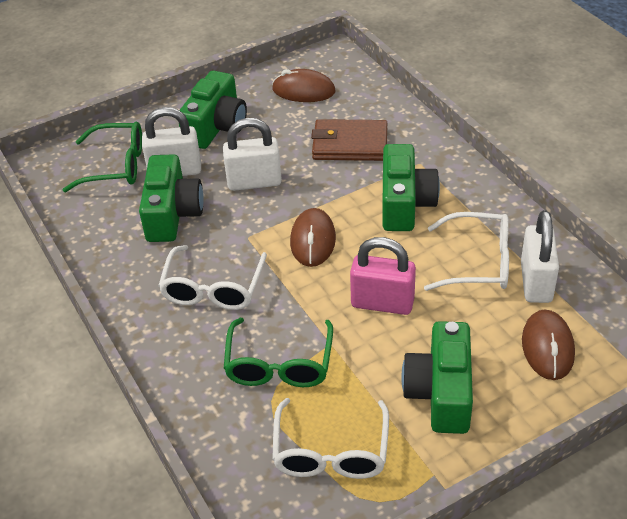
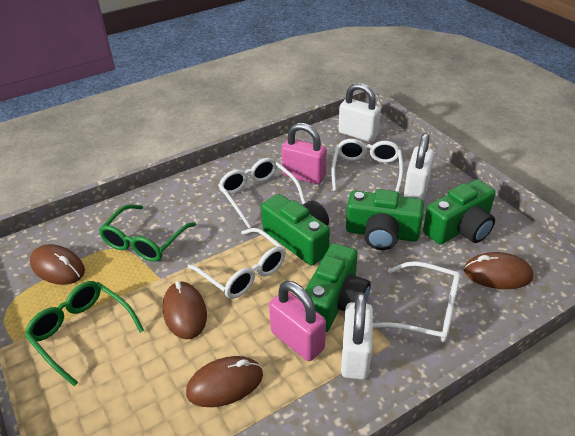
brown mouse: 3 -> 4
brown wallet: 1 -> 0
pink padlock: 1 -> 2
white glasses: 3 -> 4

